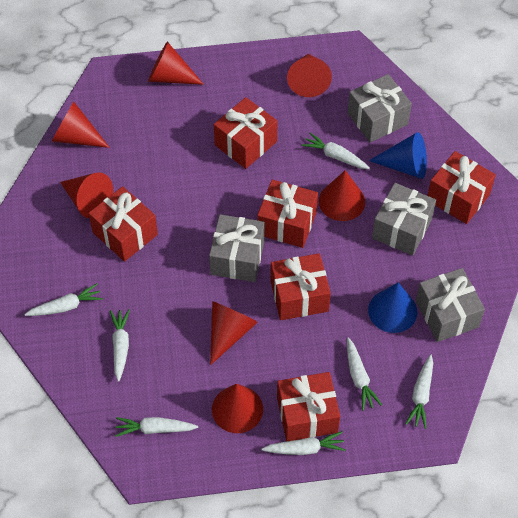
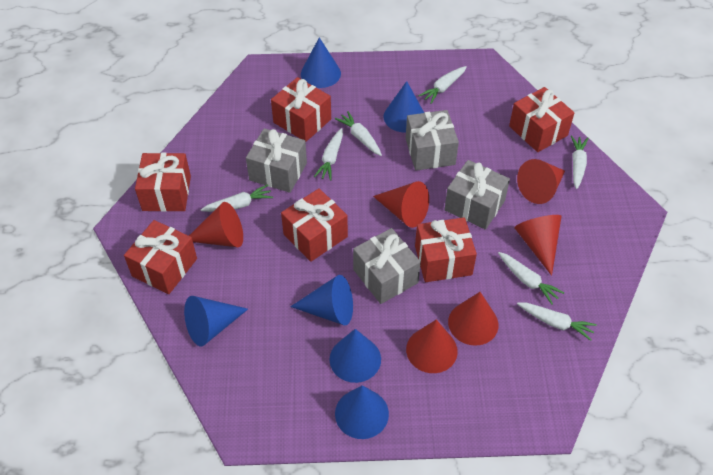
blue cone: 2 -> 6
red cone: 7 -> 6

